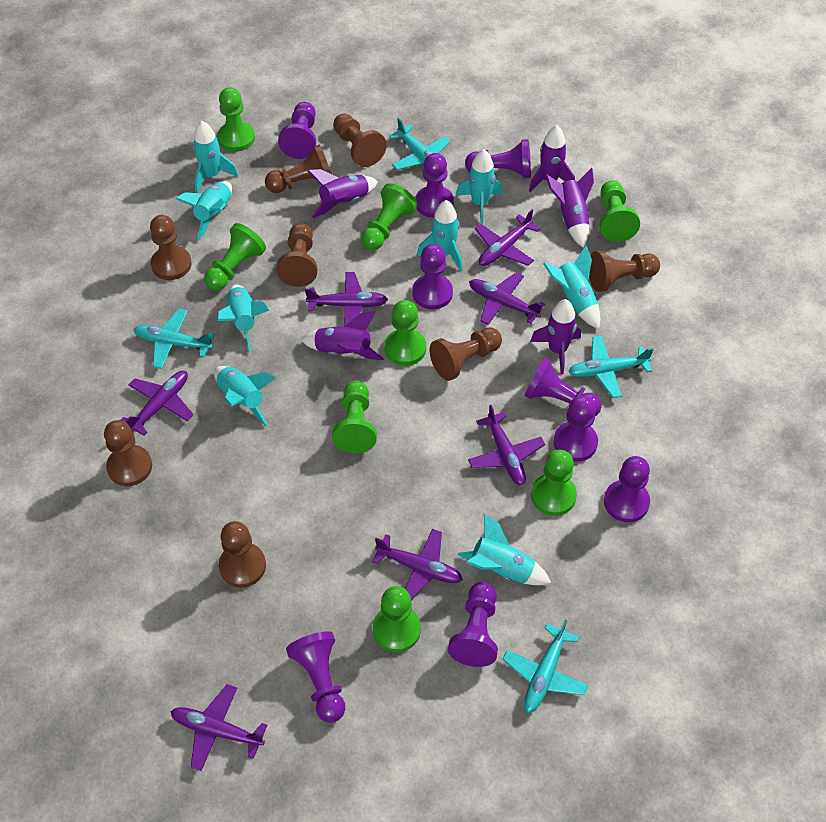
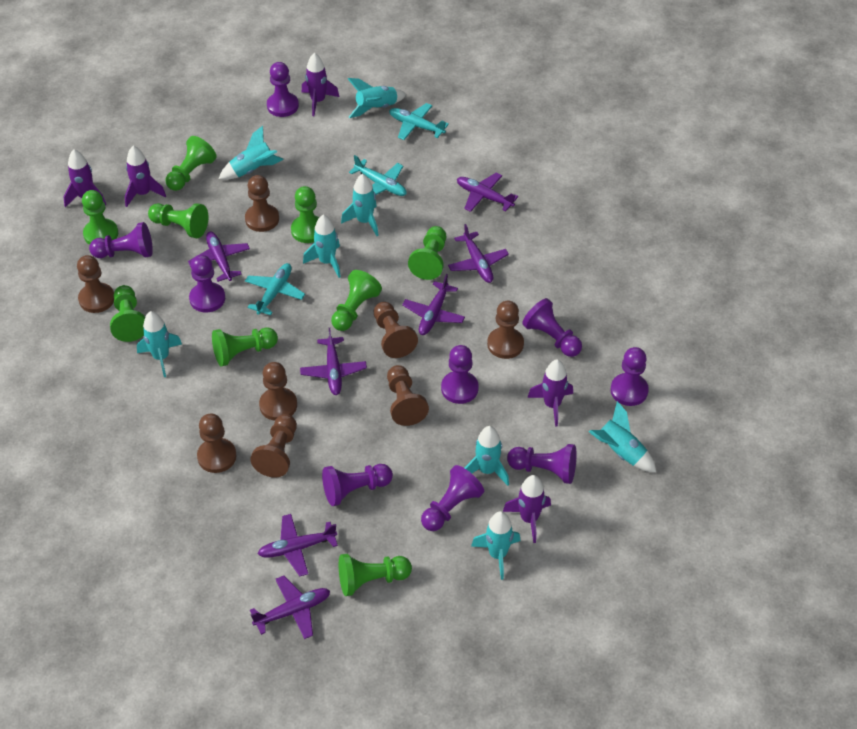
green pawn: 8 -> 9
turquoise plane: 4 -> 3

